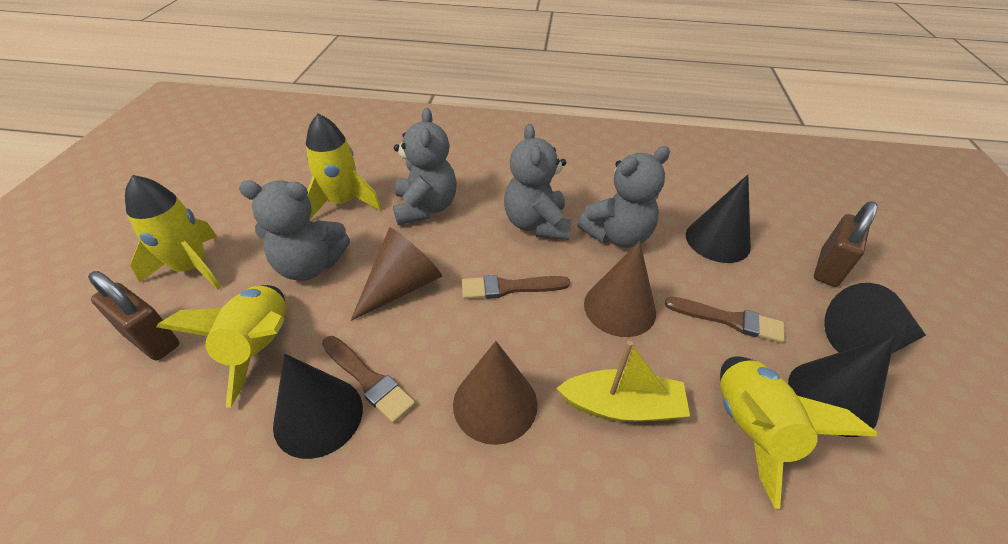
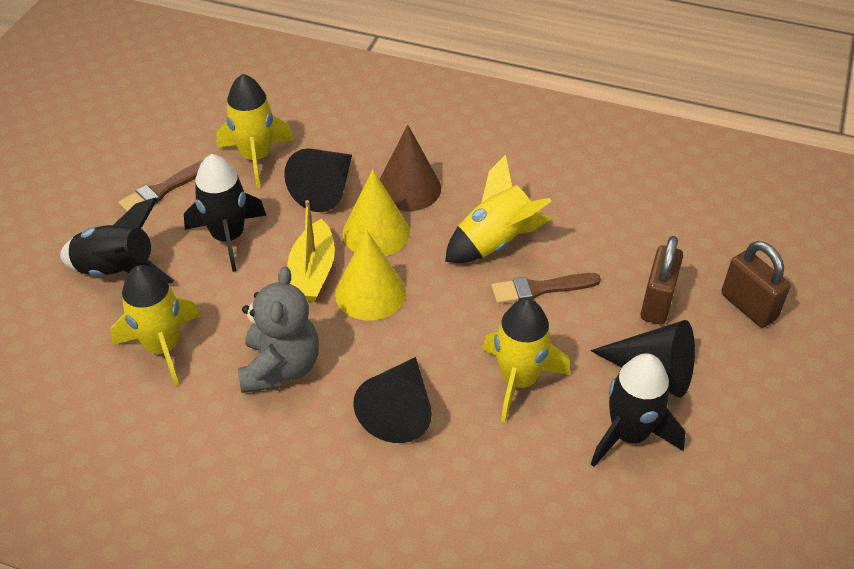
black cone: 4 -> 3
black rocket: 0 -> 3
brown brush: 3 -> 2
brown cone: 3 -> 1
grey teddy bear: 4 -> 1
yellow cone: 0 -> 2

